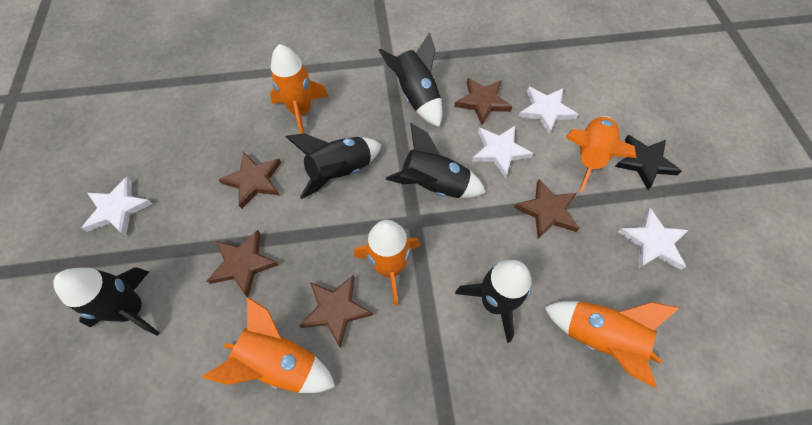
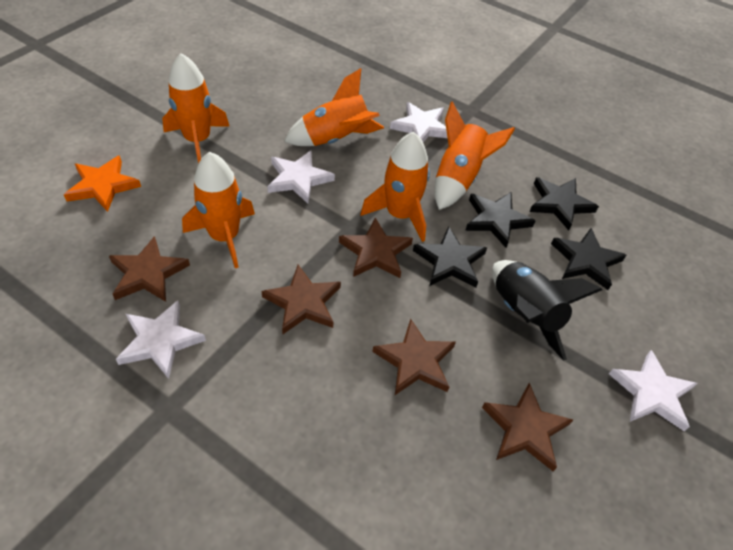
black rocket: 5 -> 1
black star: 1 -> 4
orange star: 0 -> 1

